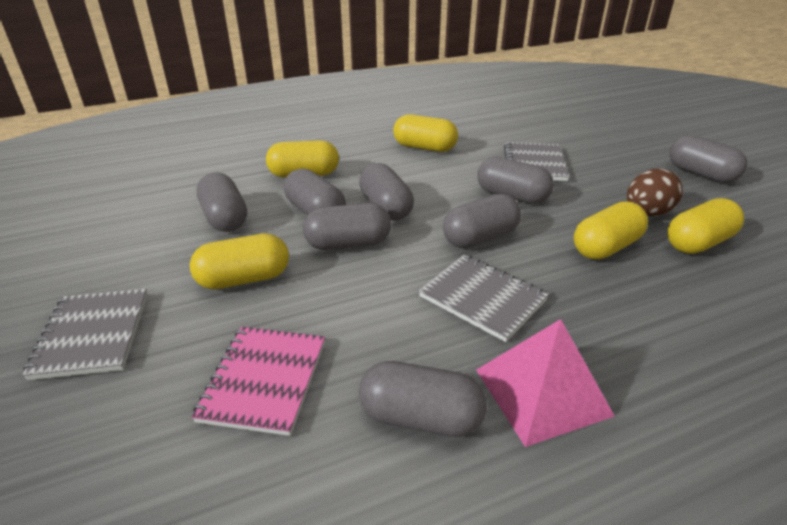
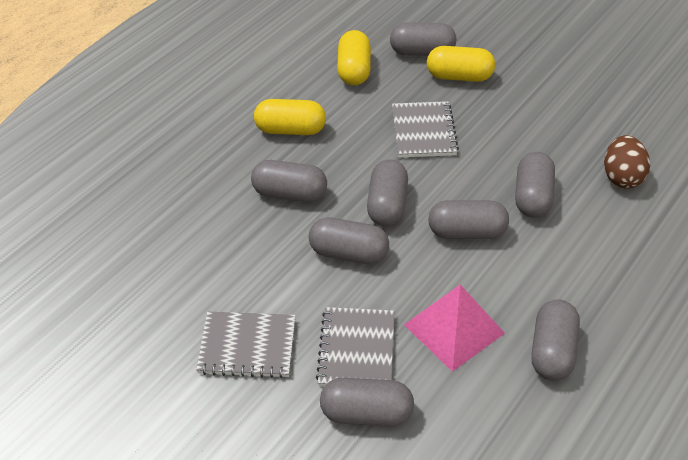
pink notebook: 1 -> 0
yellow capsule: 5 -> 3

